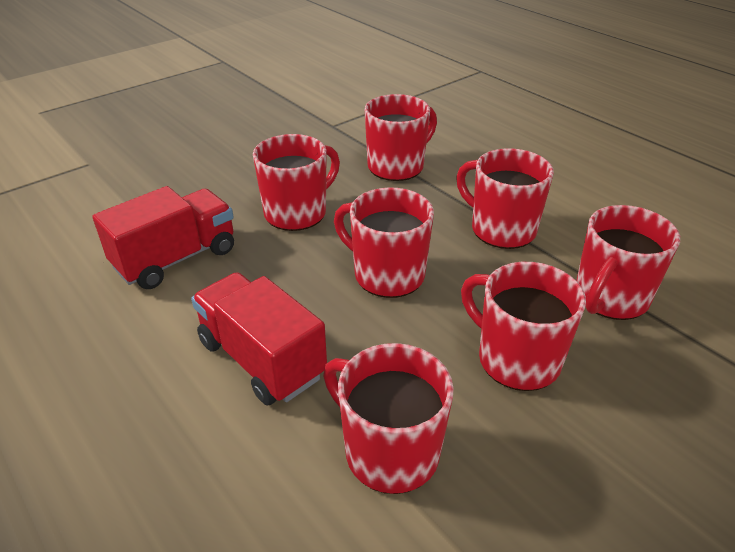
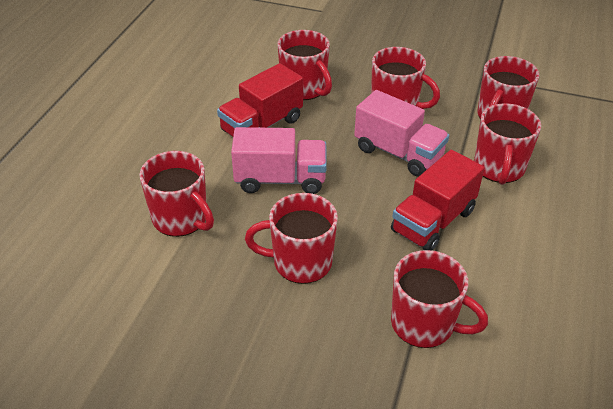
pink truck: 0 -> 2

